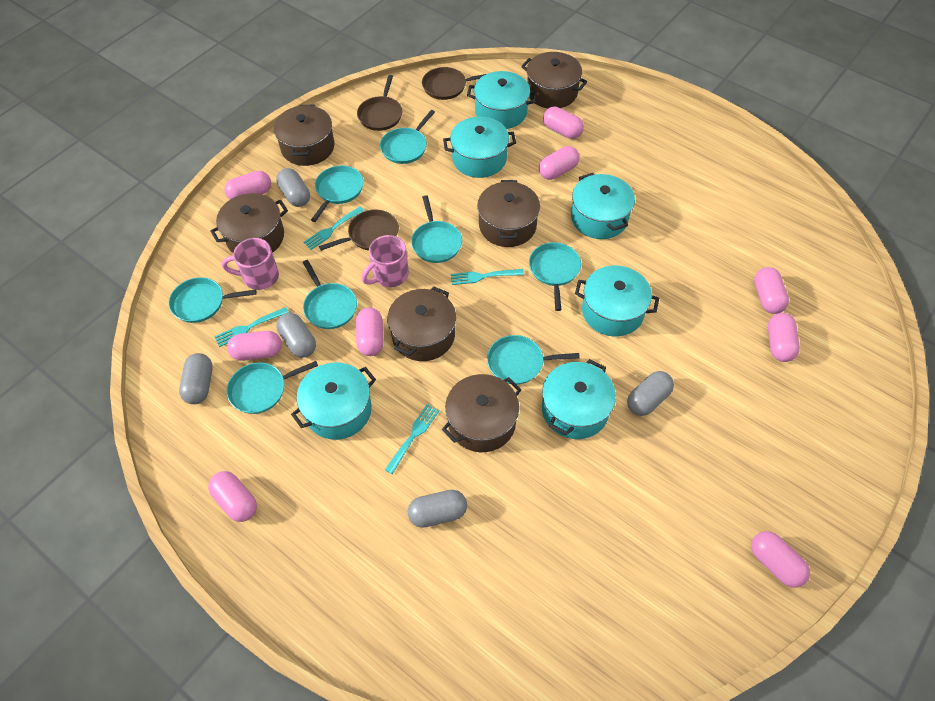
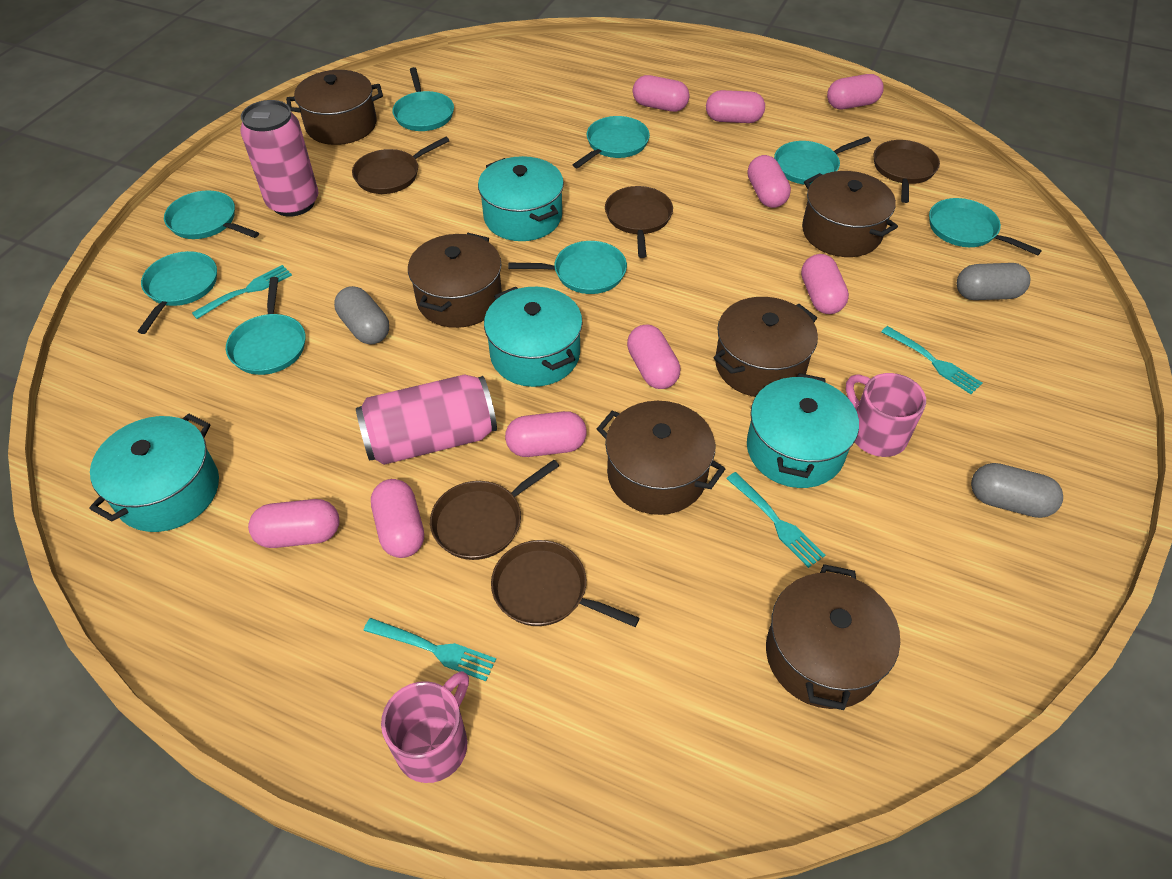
brown pan: 3 -> 5
grey capsule: 5 -> 3
pink can: 0 -> 2
turquoise pot: 6 -> 4

